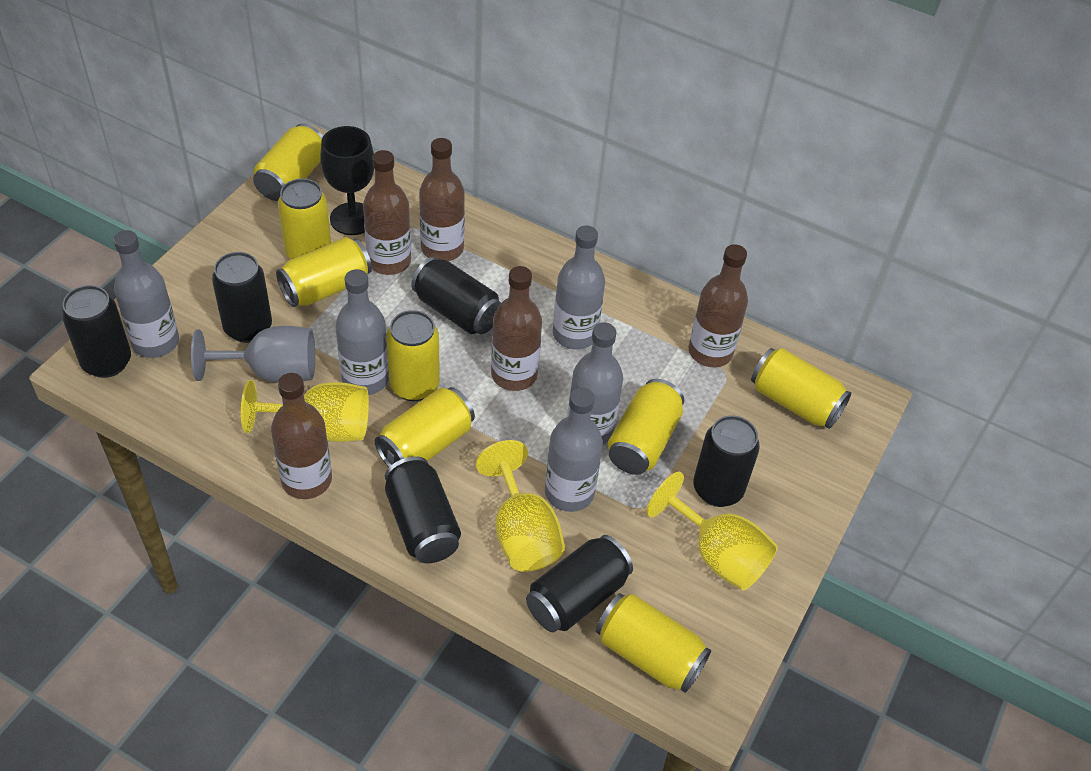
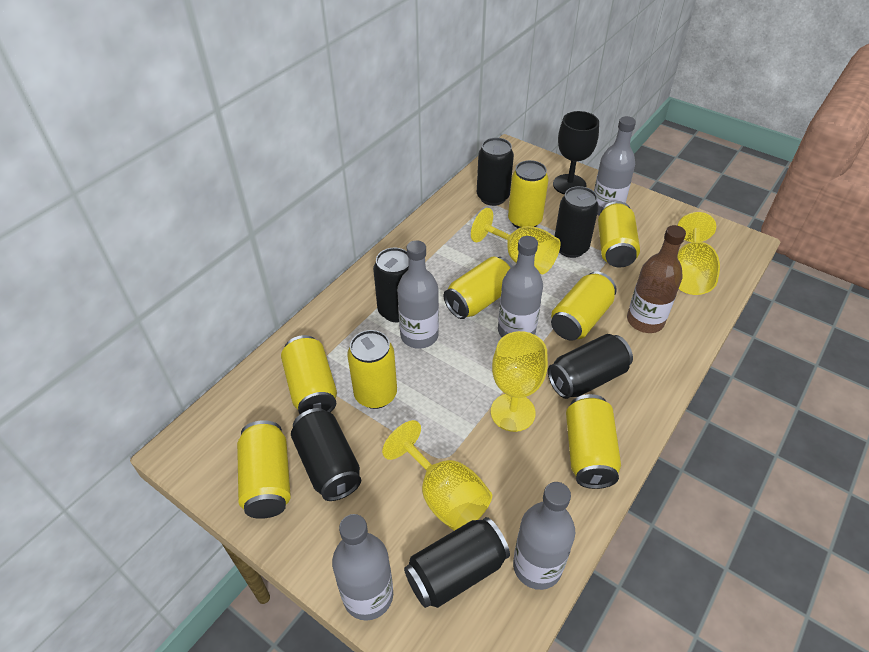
brown bottle: 5 -> 1
grey goblet: 1 -> 0
yellow goblet: 3 -> 4

